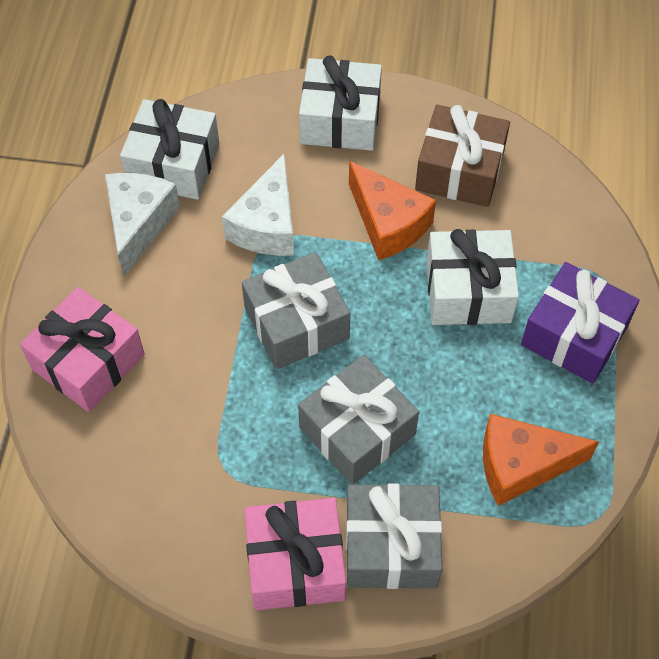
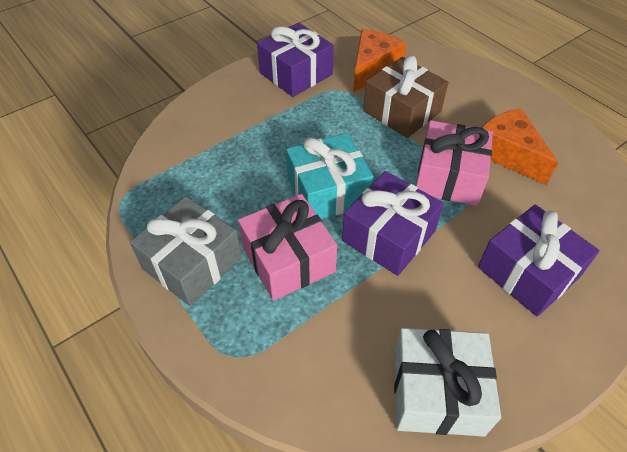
grey gift: 3 -> 1
purple gift: 1 -> 3
turquoise gift: 0 -> 1
white cheese: 2 -> 0
white gift: 3 -> 1

